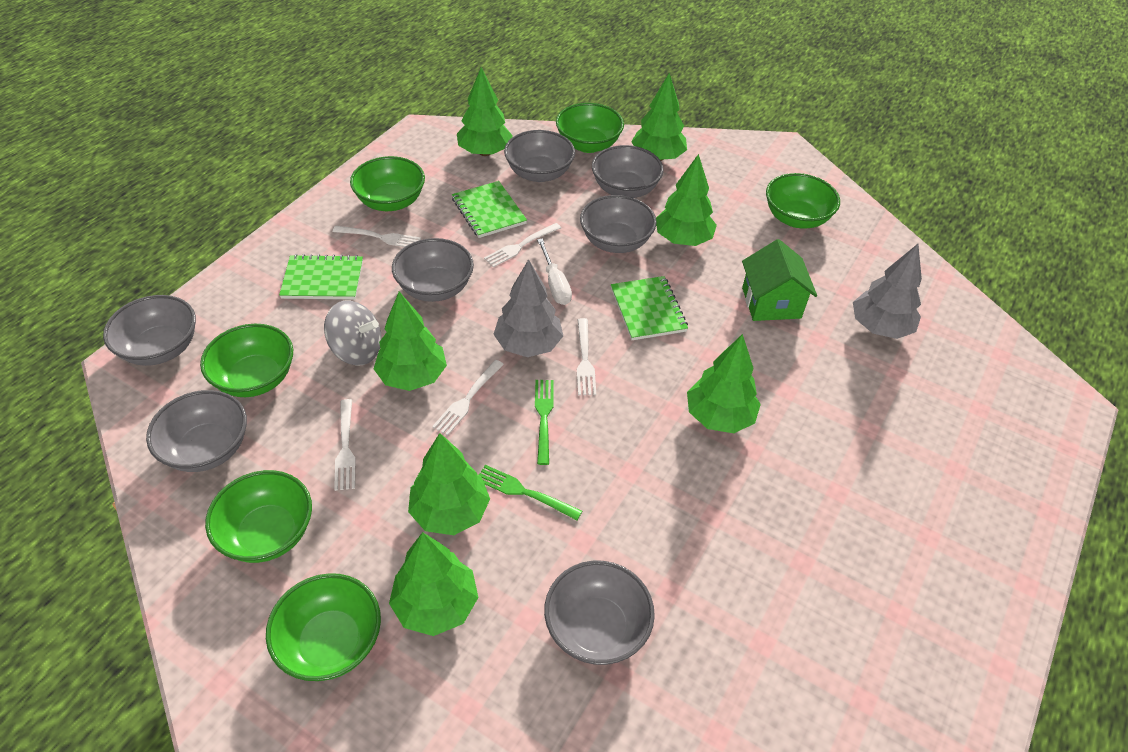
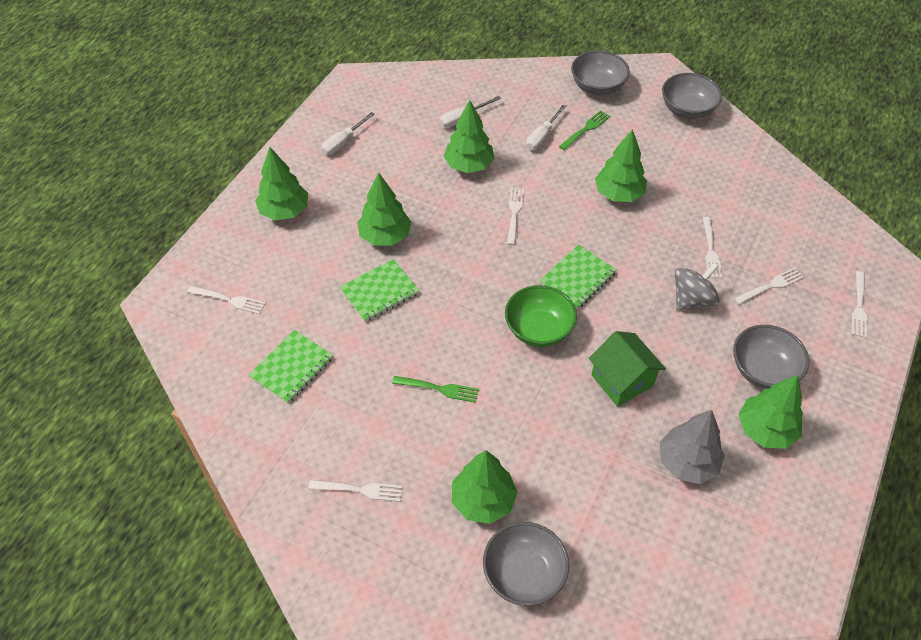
green bowl: 6 -> 1
green tree: 7 -> 6
grey bowl: 7 -> 4
grey tree: 2 -> 1
white fork: 5 -> 6
white screwdriver: 1 -> 3

